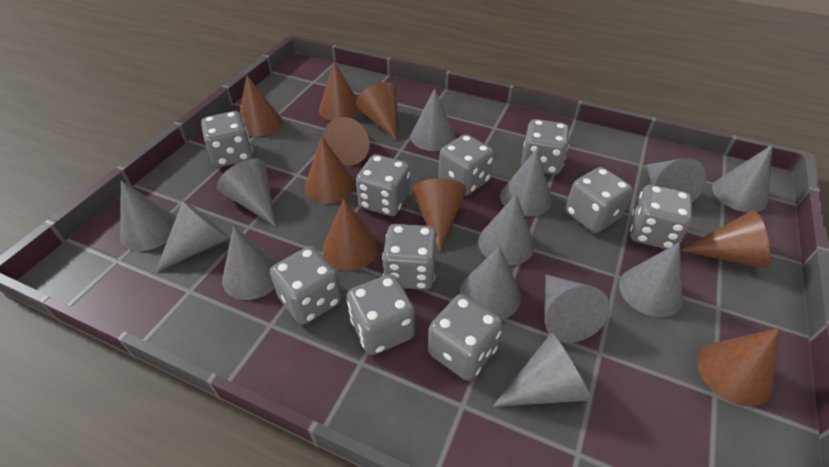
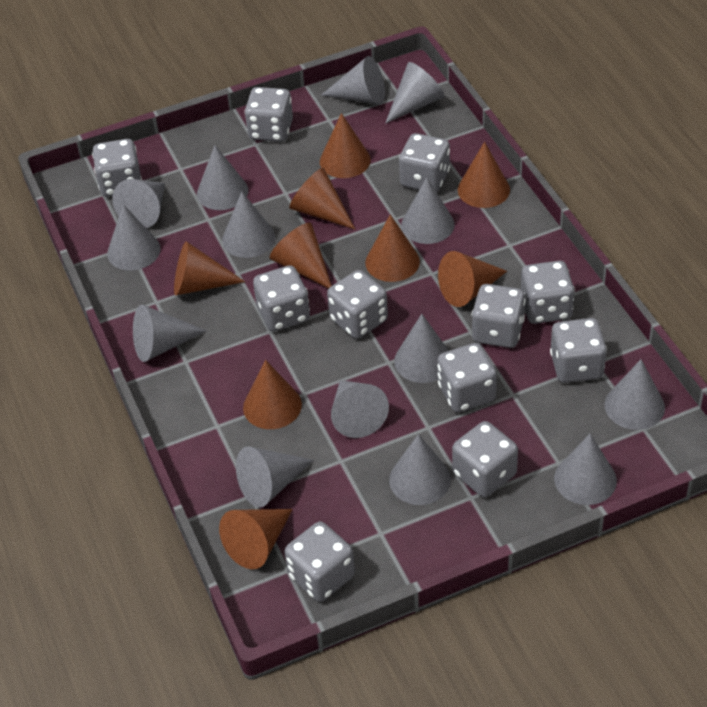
grey cone: 13 -> 14
grey dice: 10 -> 11

